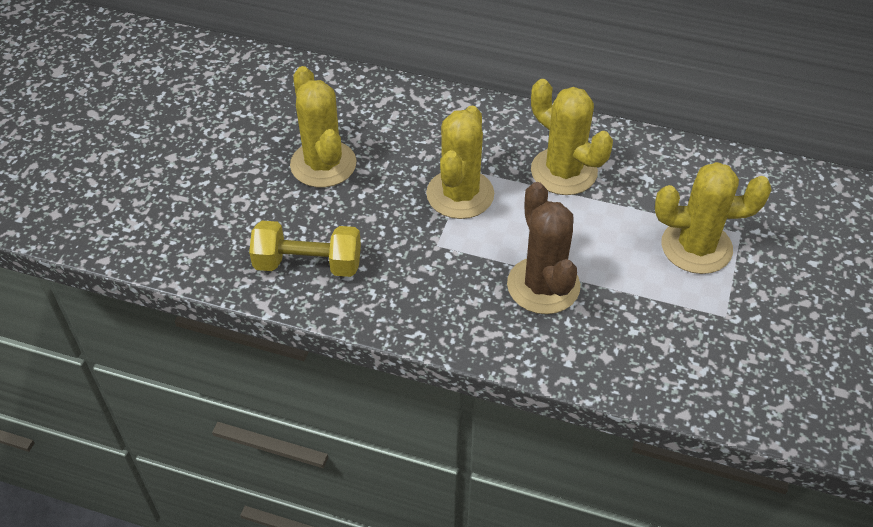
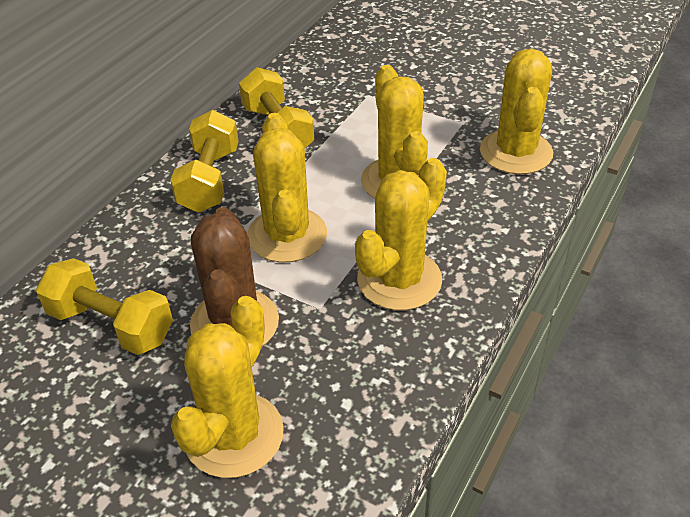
yellow cactus: 4 -> 5
yellow dumbbell: 1 -> 3

